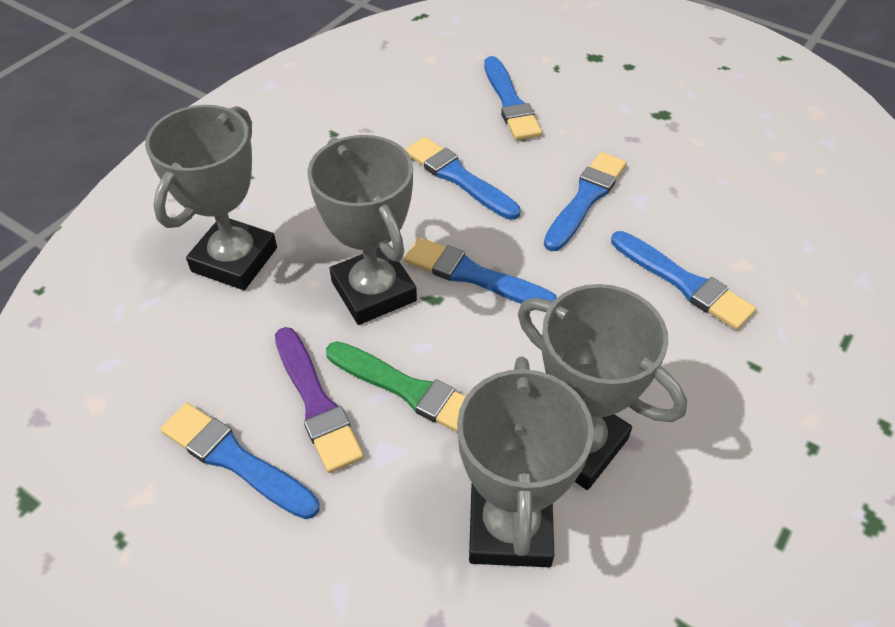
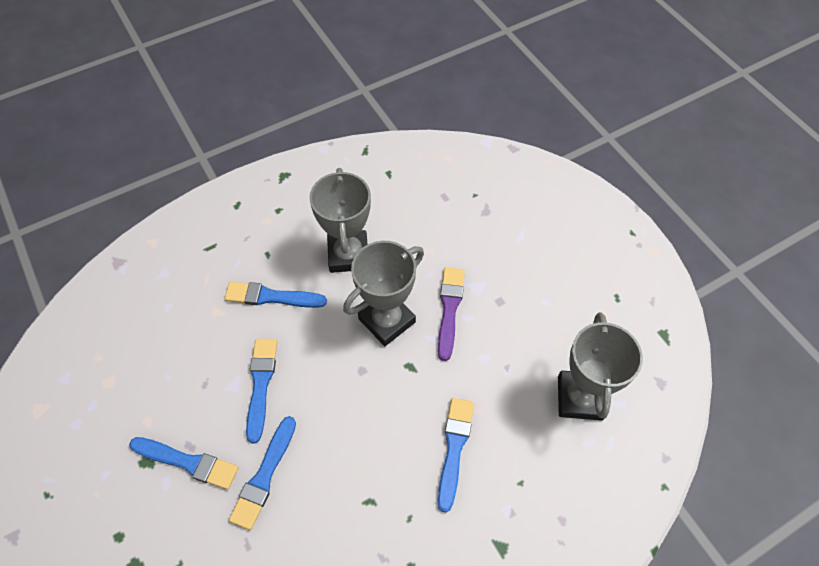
blue brush: 6 -> 5
green brush: 1 -> 0
grey trophy: 4 -> 3

